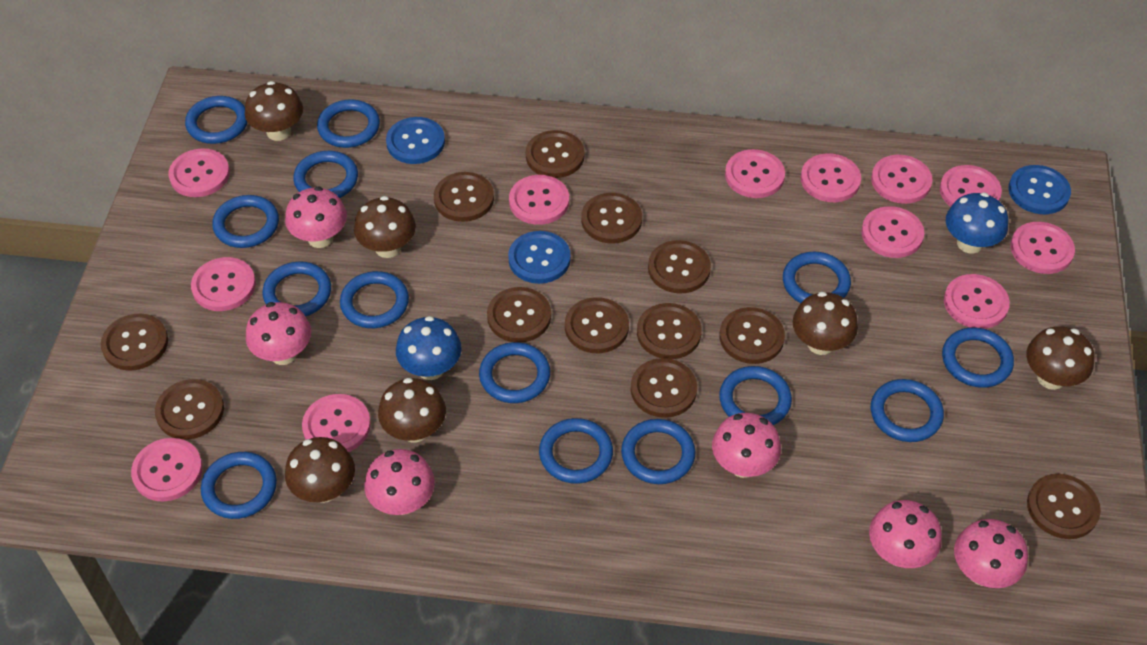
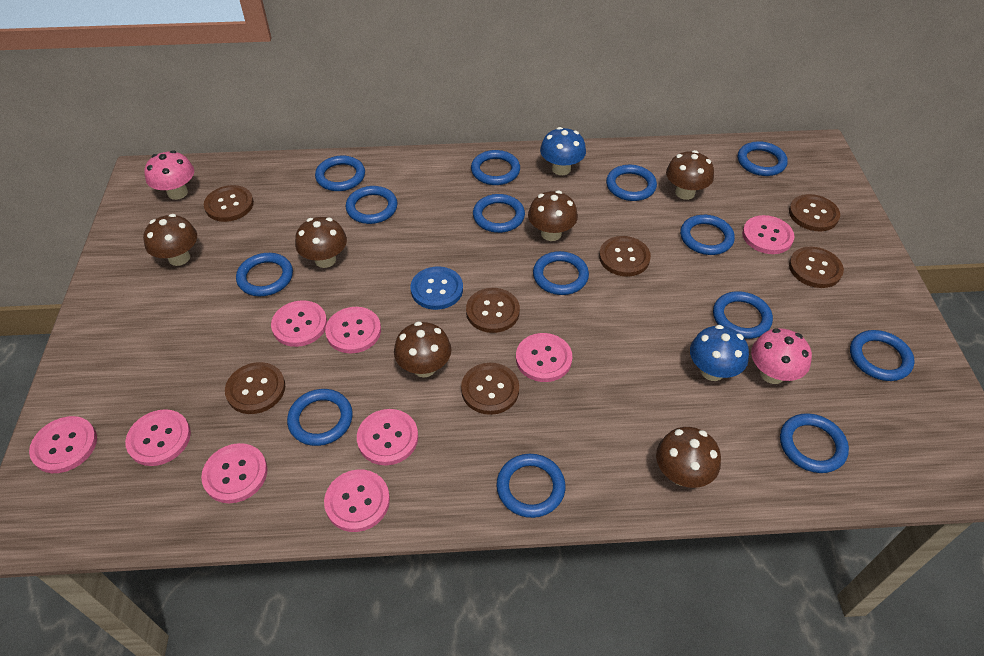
blue button: 3 -> 1
brown button: 12 -> 7
pink button: 12 -> 9
pink mushroom: 6 -> 2

